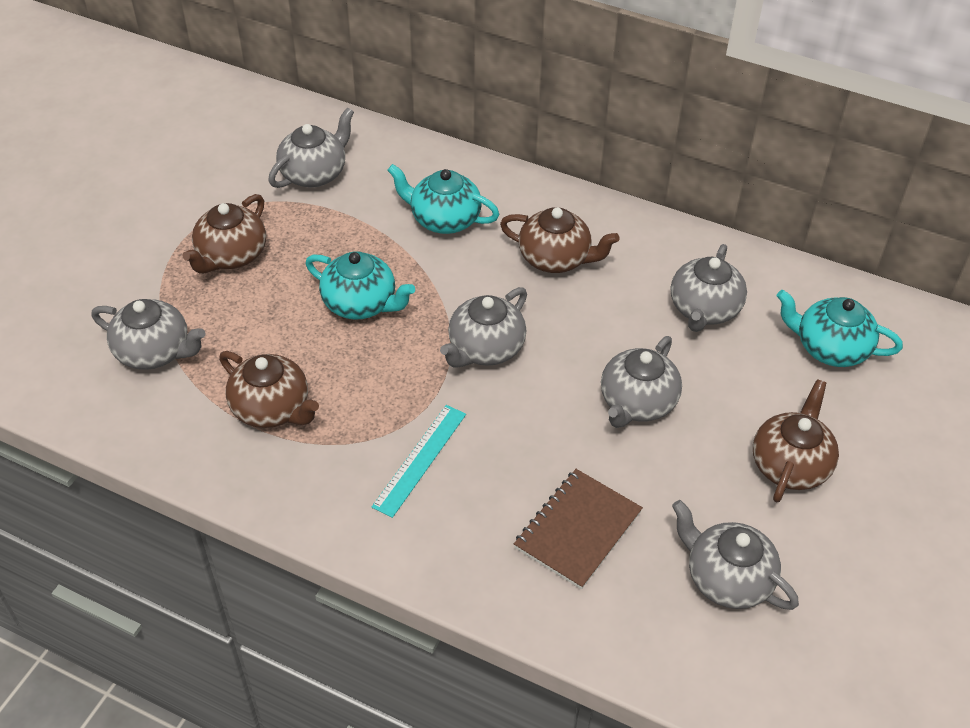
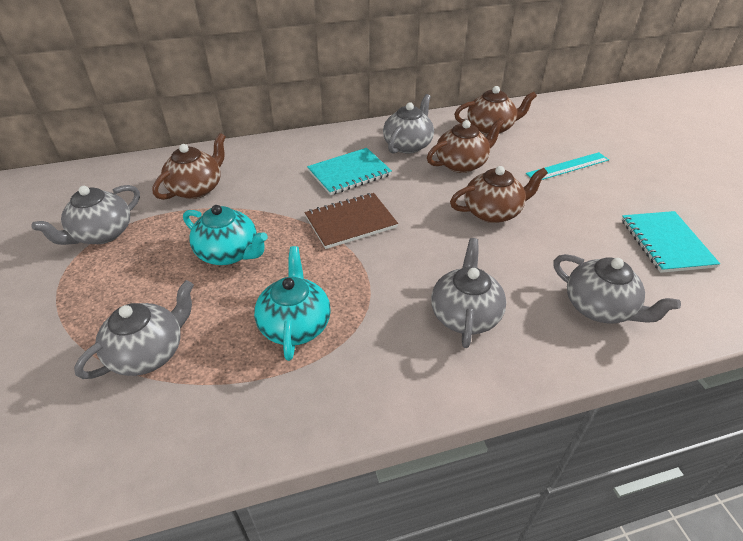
grey teapot: 6 -> 5
turquoise notebook: 0 -> 2
turquoise teapot: 3 -> 2

